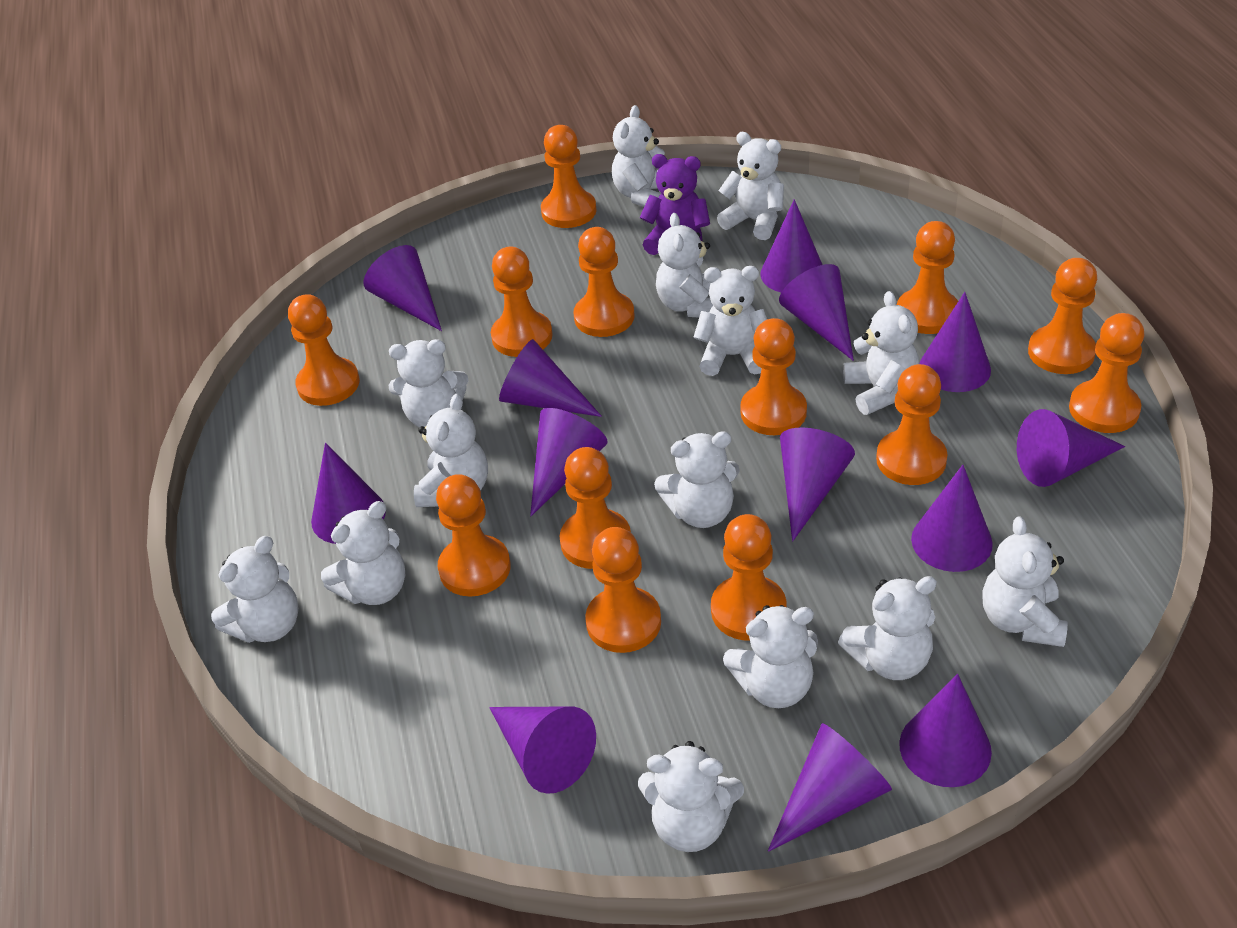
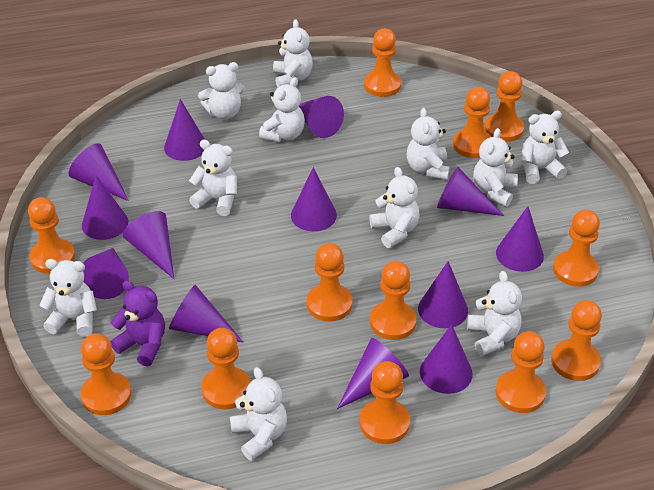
orange pawn: 13 -> 12
white teddy bear: 14 -> 11

